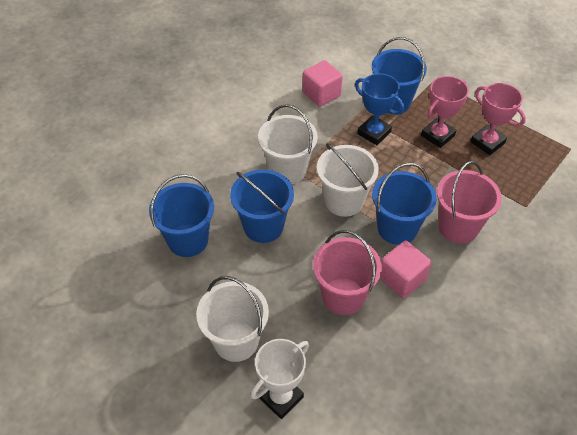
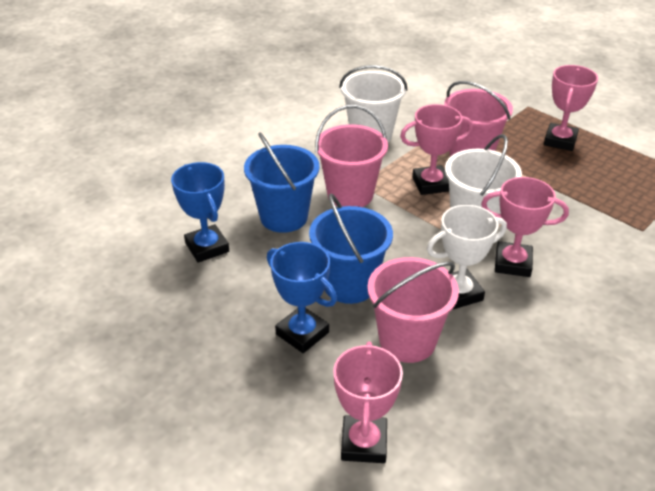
blue bucket: 4 -> 2
blue trophy: 1 -> 2
pink bucket: 2 -> 3
pink cube: 2 -> 0
pink trophy: 2 -> 4
white bucket: 3 -> 2

